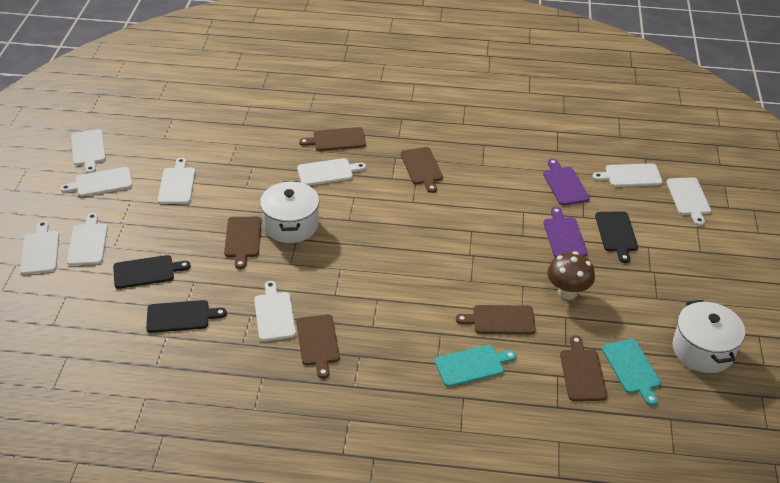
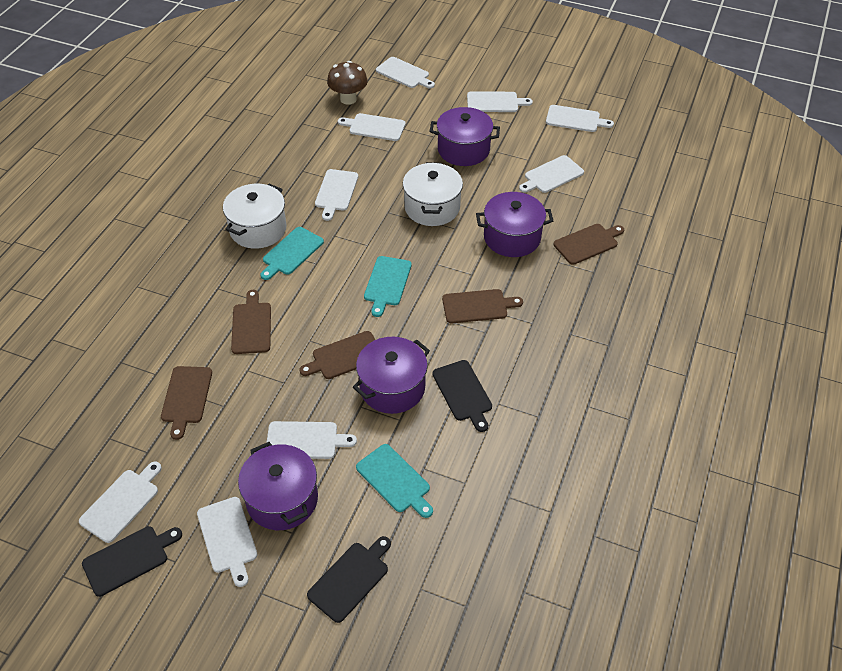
brown cutting board: 6 -> 5
purple cutting board: 2 -> 0
purple pot: 0 -> 4
turquoise cutting board: 2 -> 3

